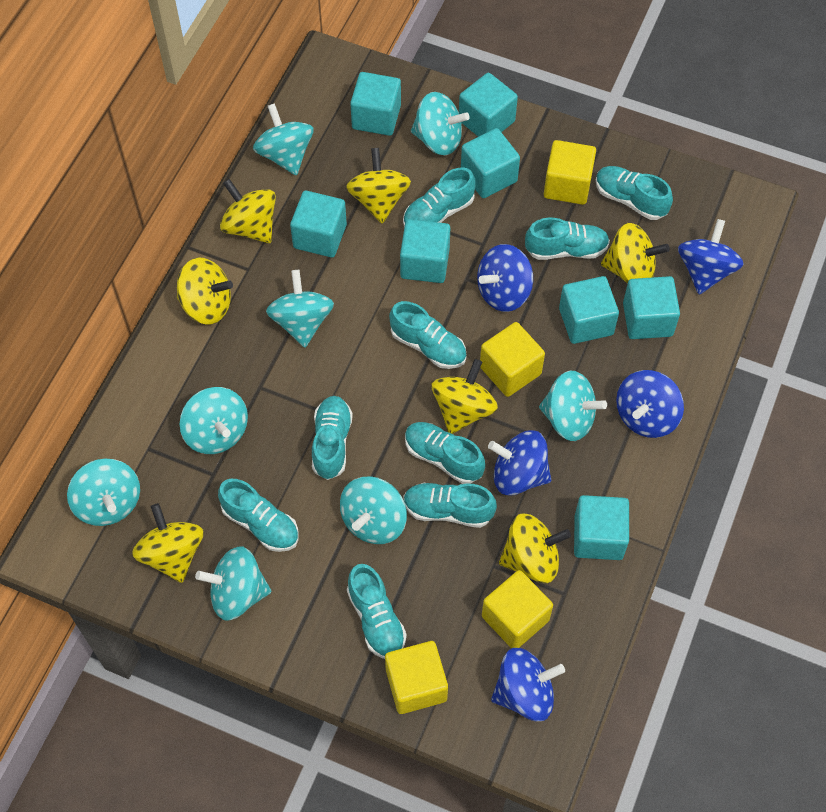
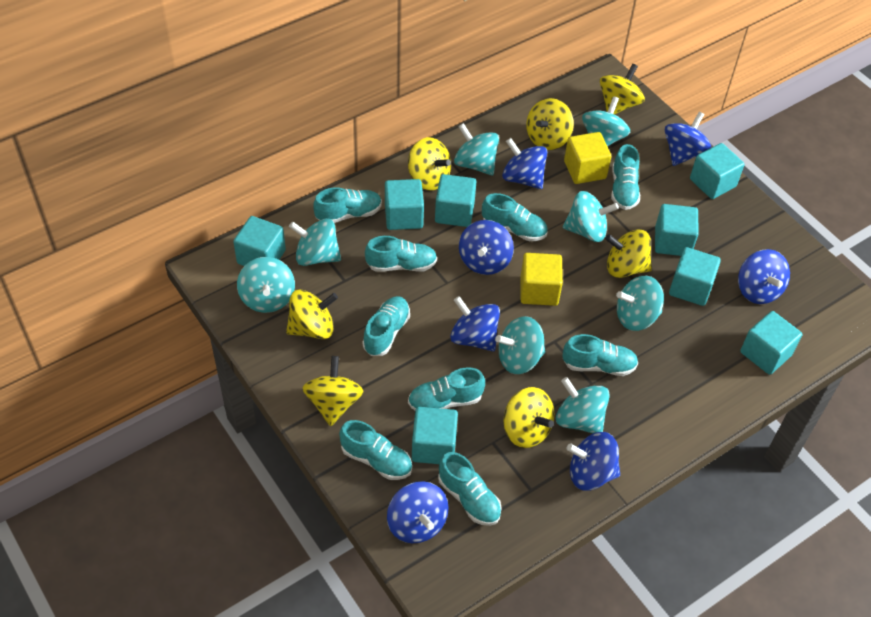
blue spinning top: 5 -> 7
yellow cube: 4 -> 2

